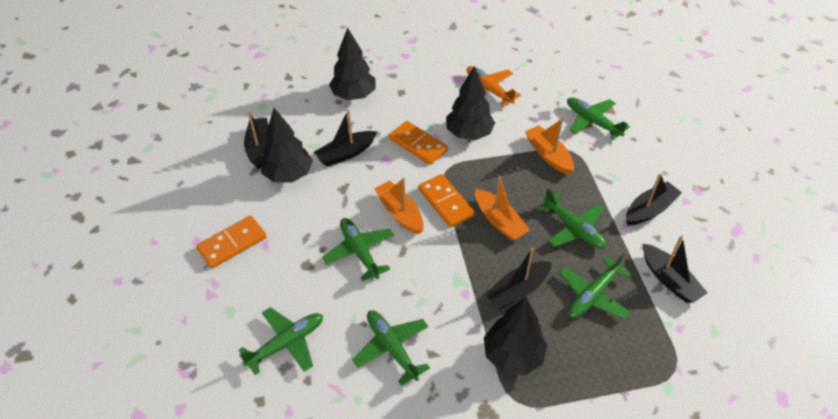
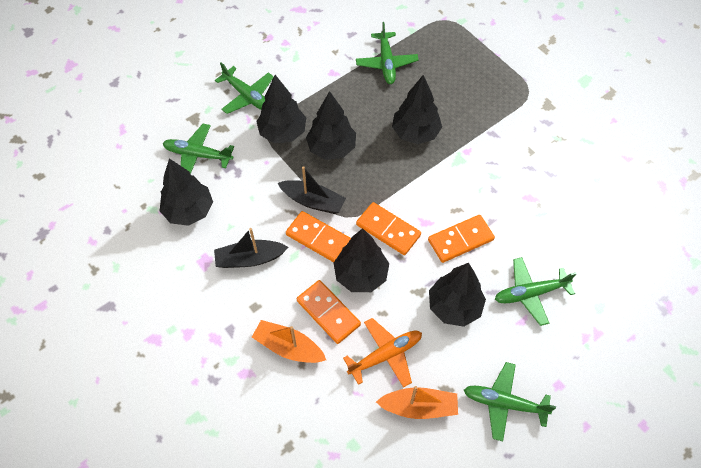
black boat: 5 -> 2
black tree: 4 -> 6
green plane: 6 -> 5
orange boat: 3 -> 2
orange domino: 3 -> 4

